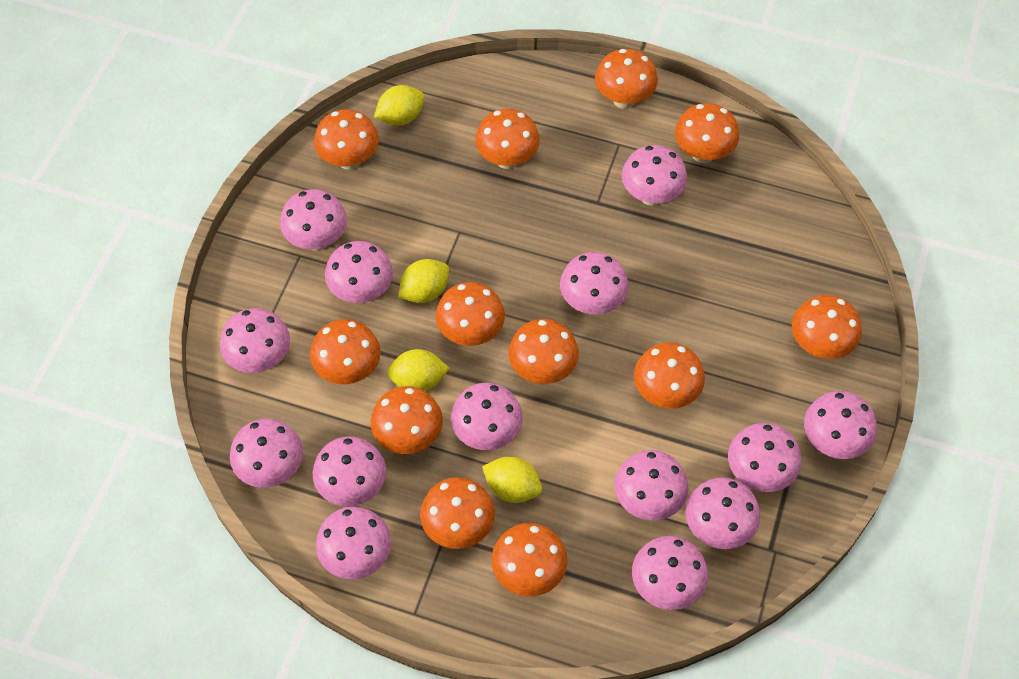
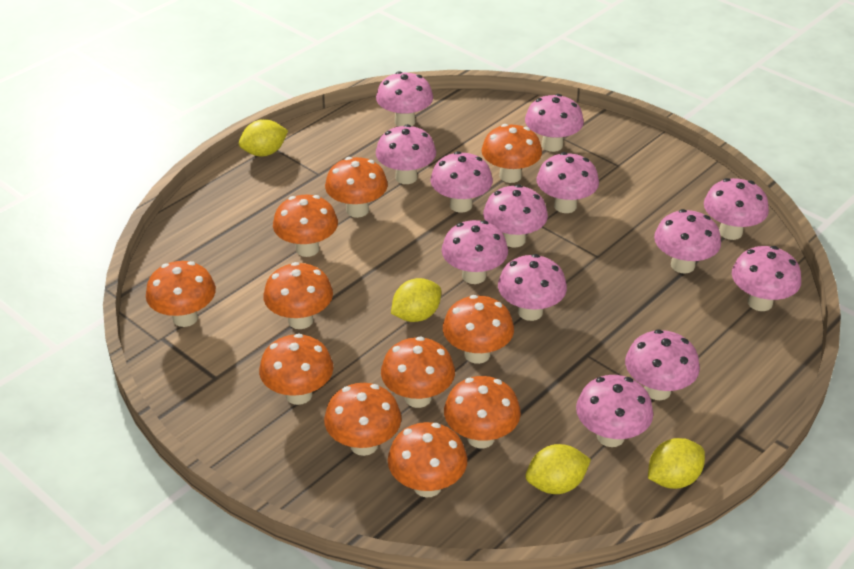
orange mushroom: 12 -> 11
pink mushroom: 14 -> 13

